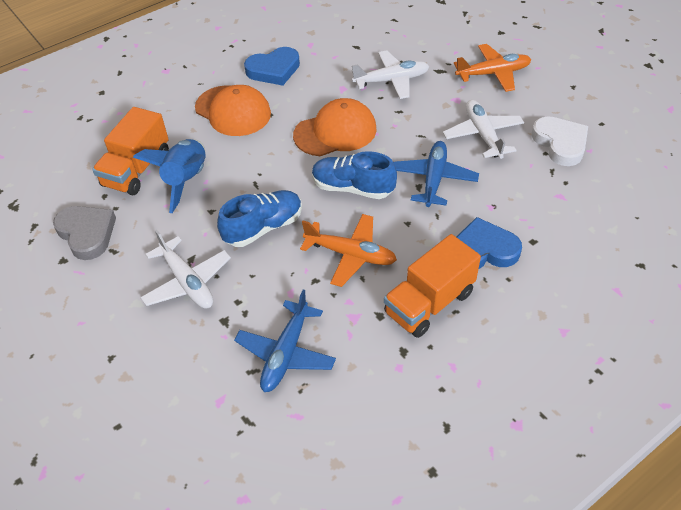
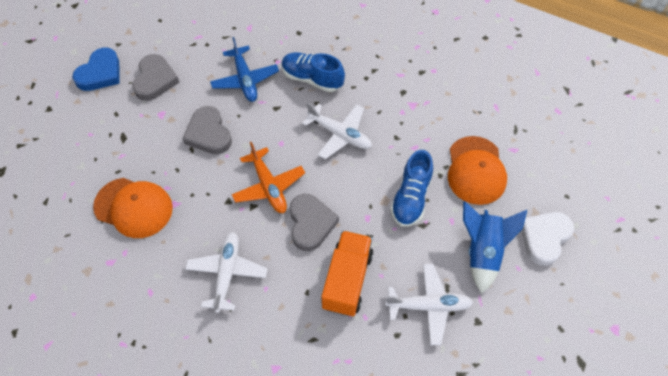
blue heart: 2 -> 1
blue plane: 2 -> 1
grey heart: 1 -> 3
orange plane: 2 -> 1
orange truck: 2 -> 1

